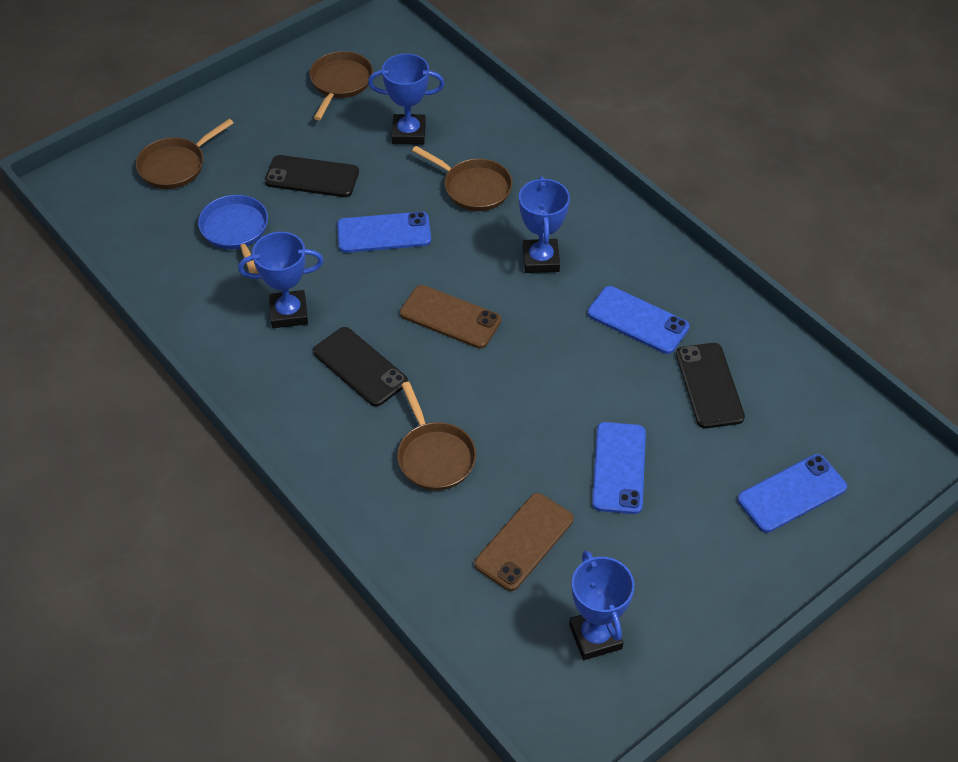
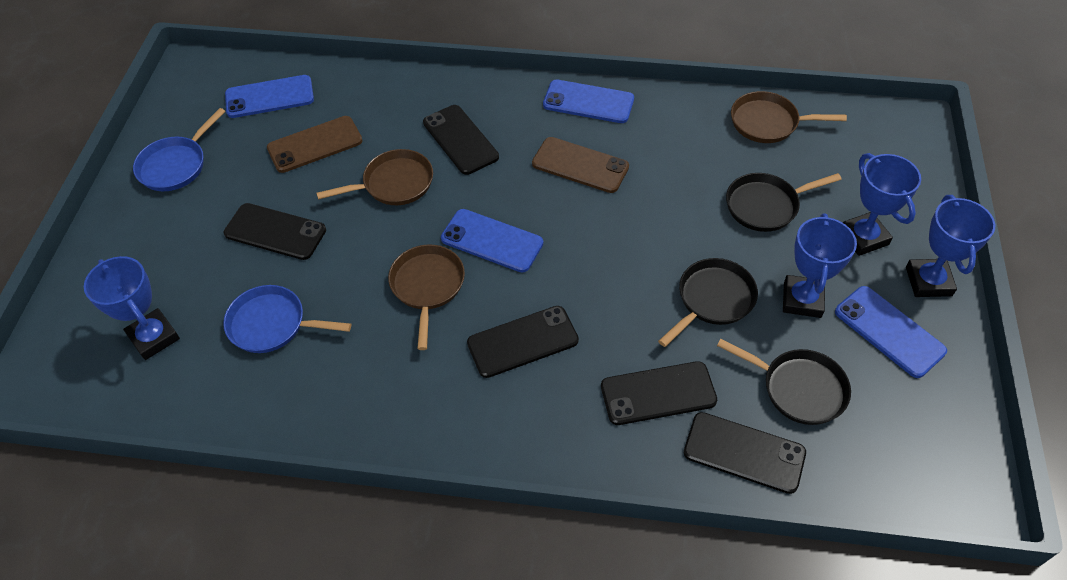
black pan: 0 -> 3
black phone: 3 -> 5
blue pan: 1 -> 2
brown pan: 4 -> 3

